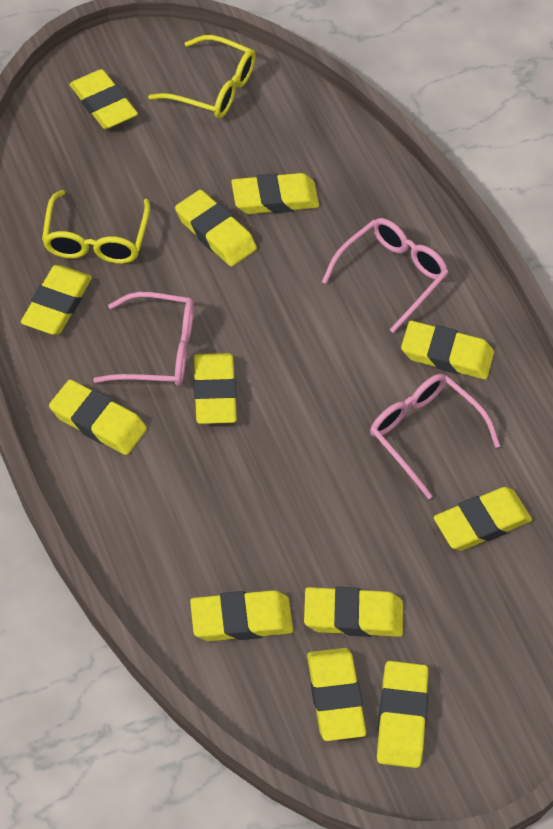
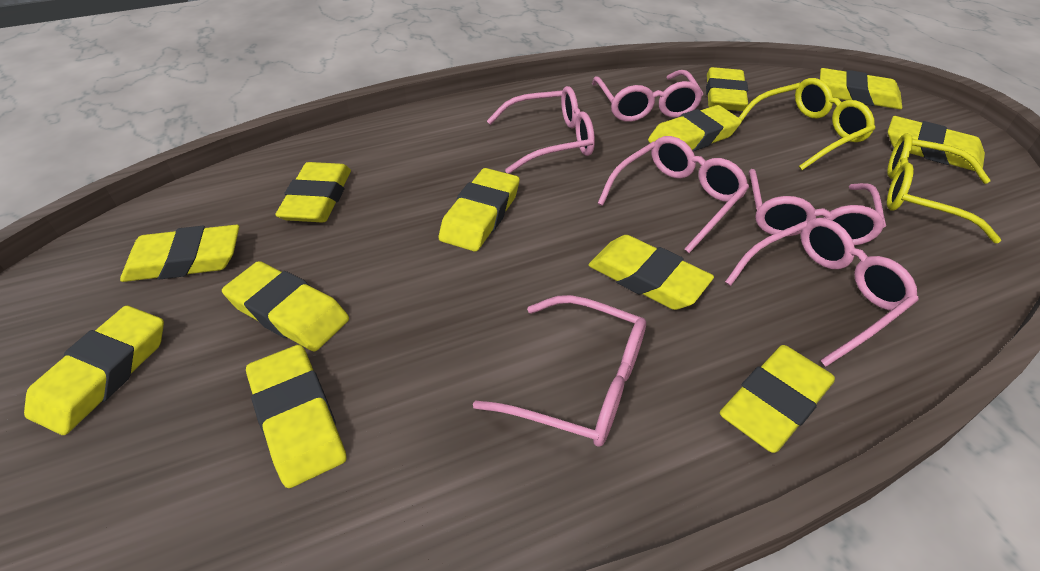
pink glasses: 3 -> 6

